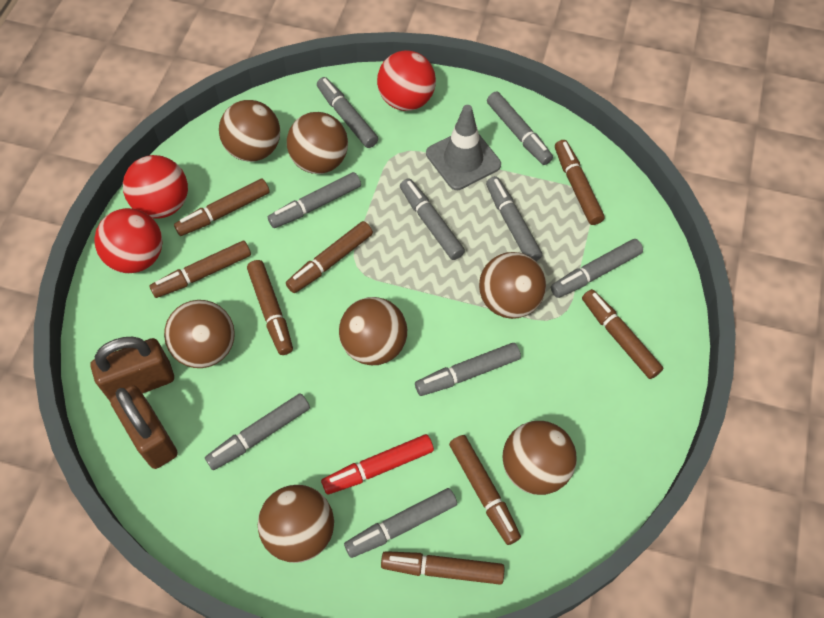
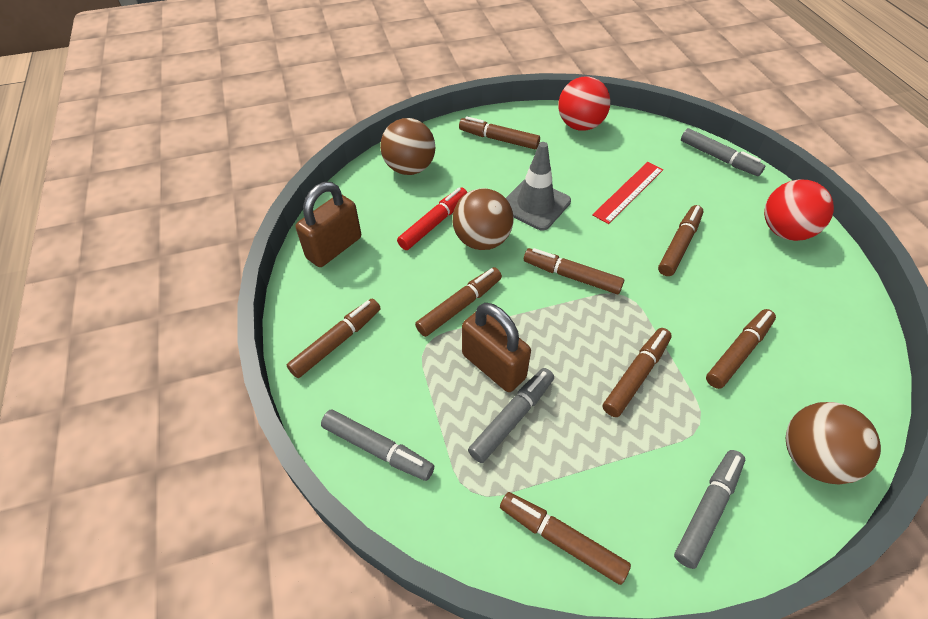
brown ball: 7 -> 3
grey marker: 9 -> 4
red ball: 3 -> 2
red ruler: 0 -> 1

